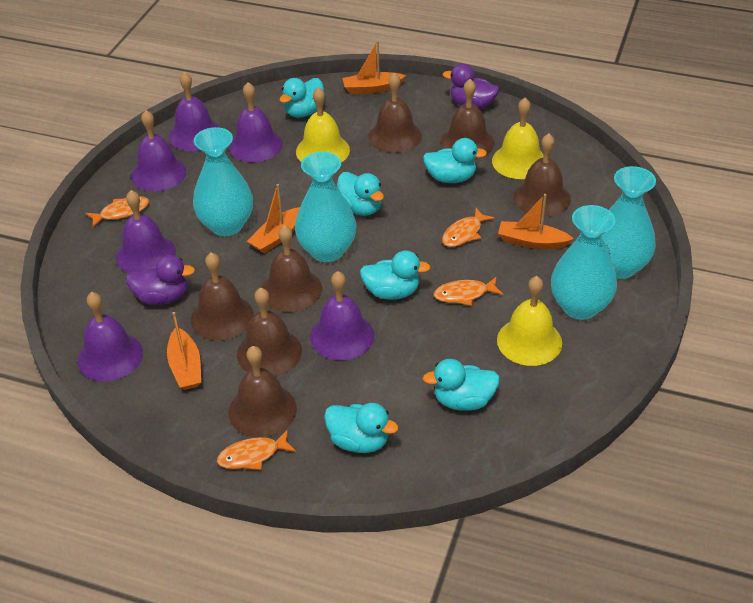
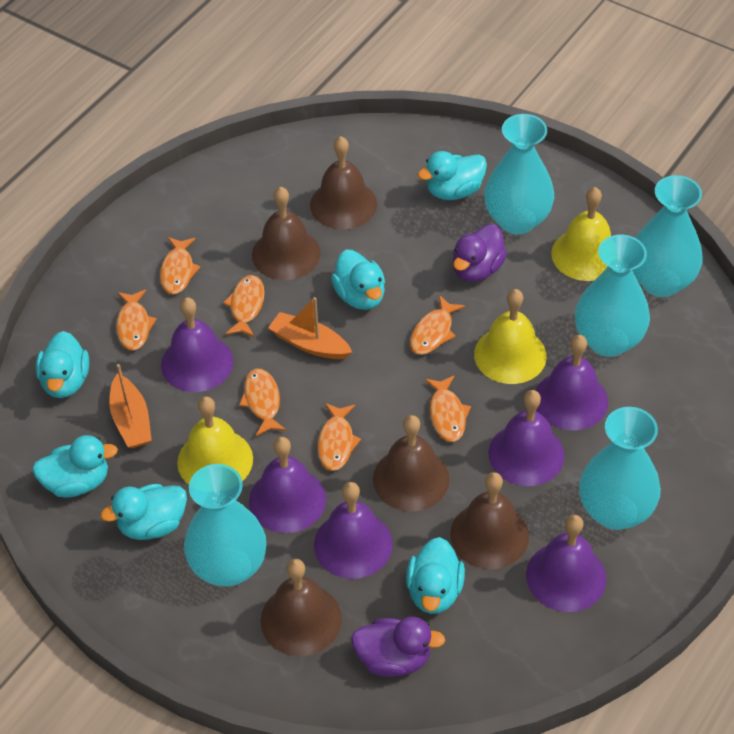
brown bell: 7 -> 5
orange boat: 4 -> 2
orange fish: 4 -> 7
turquoise vase: 4 -> 5

